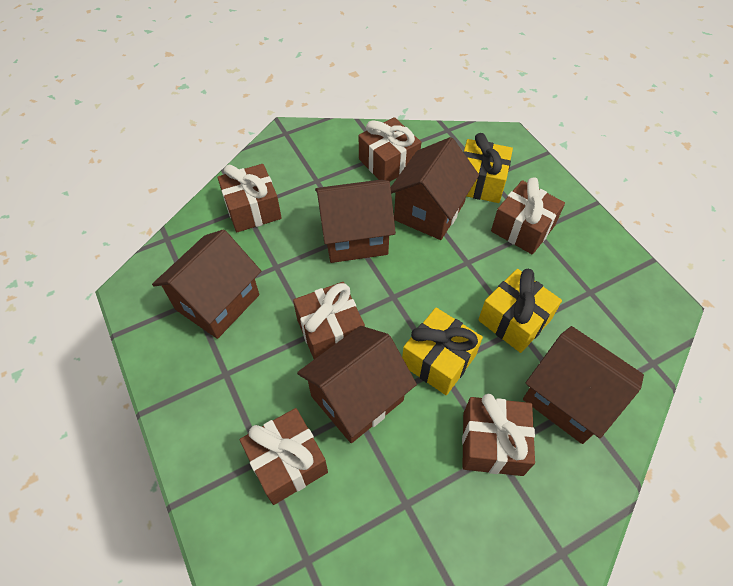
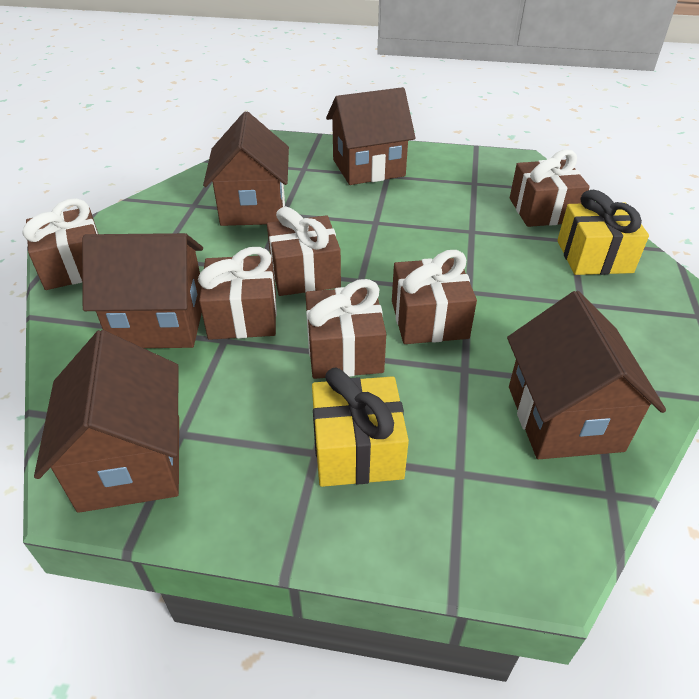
yellow gift: 3 -> 2

